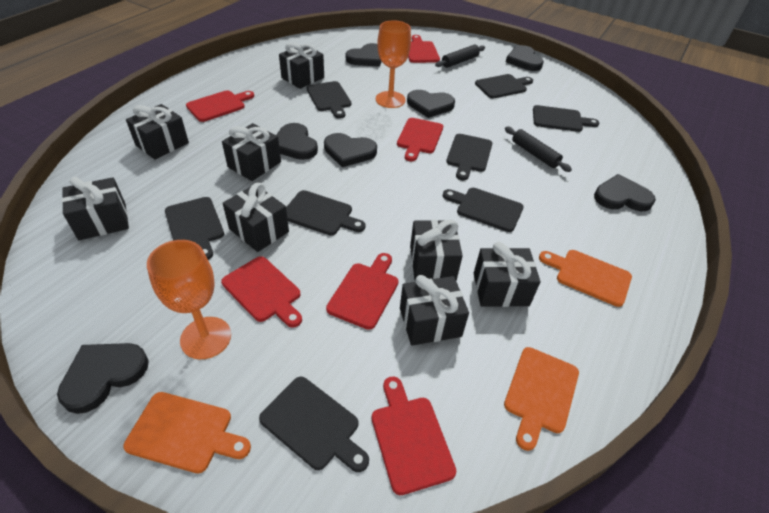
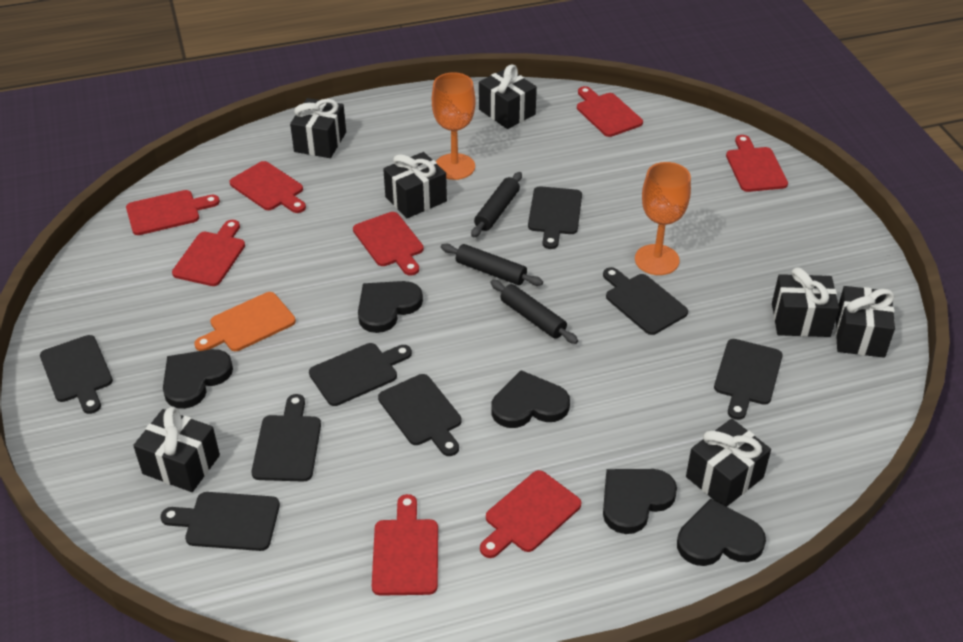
black gift: 8 -> 7
black heart: 7 -> 5
black rolling pin: 2 -> 3
orange cutting board: 3 -> 1
red cutting board: 6 -> 8

